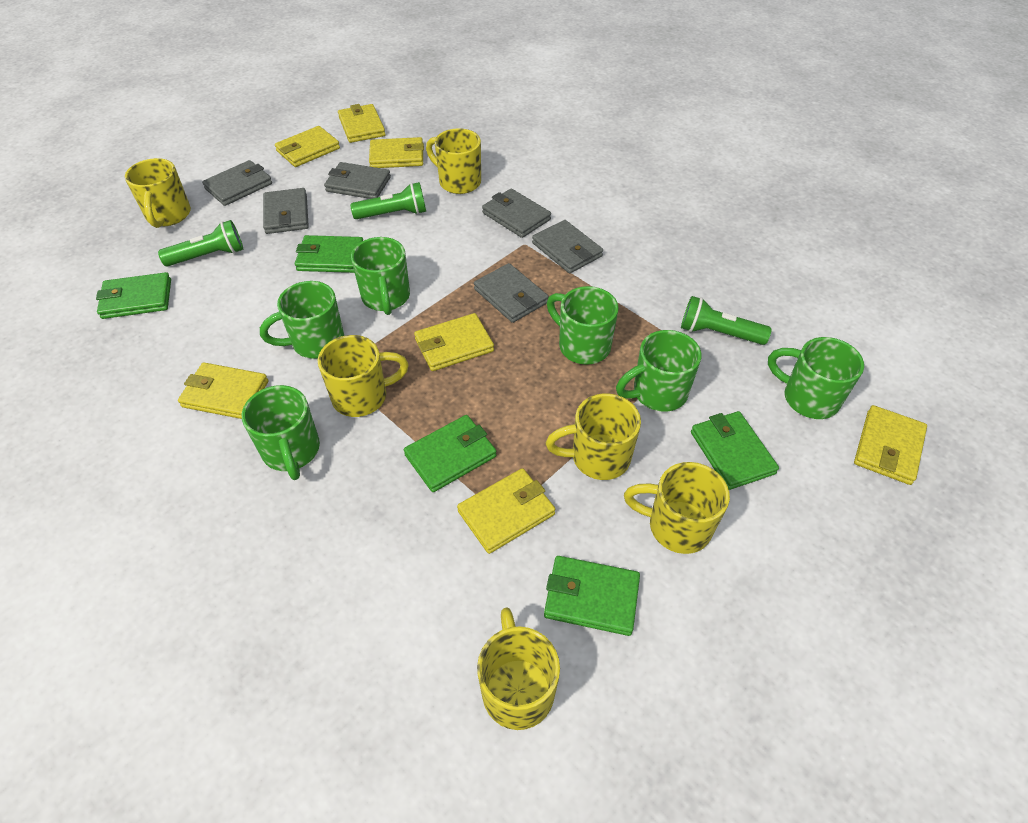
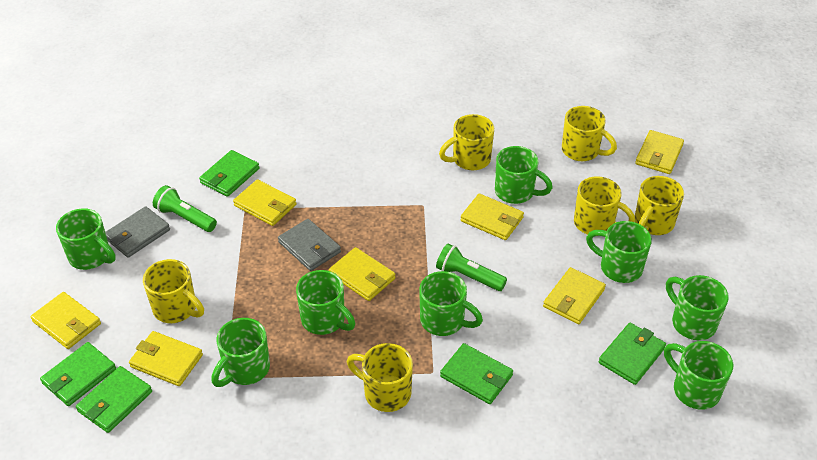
green flashlight: 3 -> 2
green mug: 6 -> 8
grey wallet: 6 -> 2

